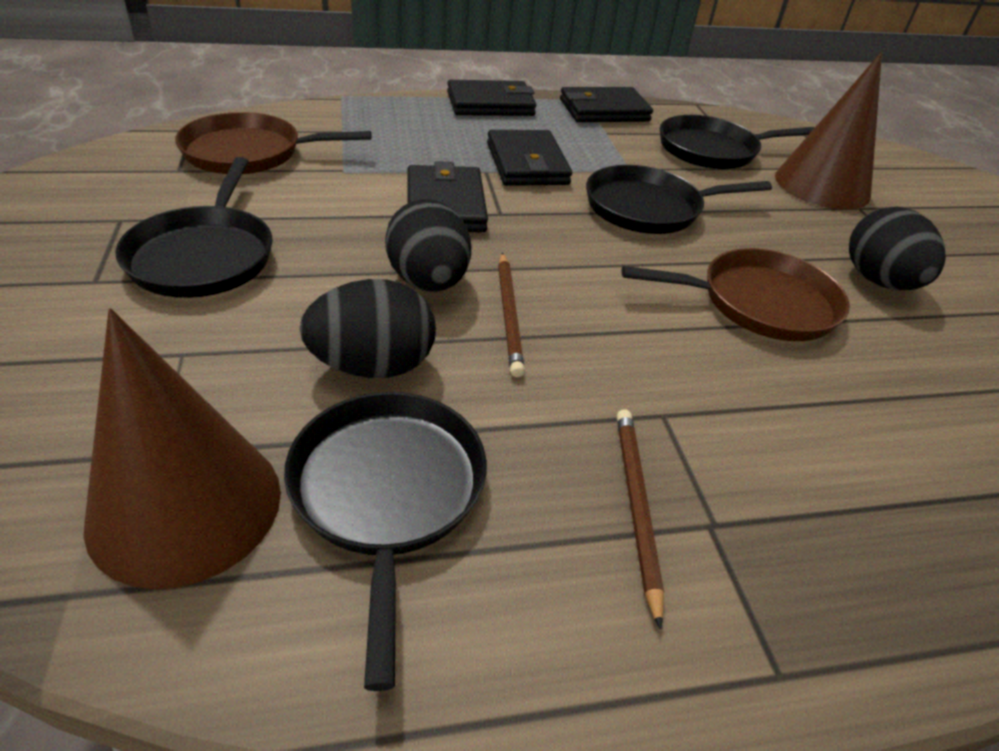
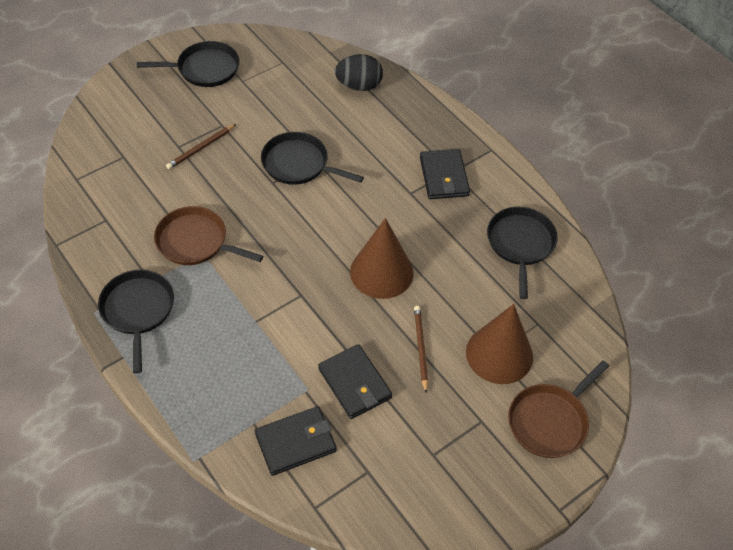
black egg: 3 -> 1
black wallet: 4 -> 3

